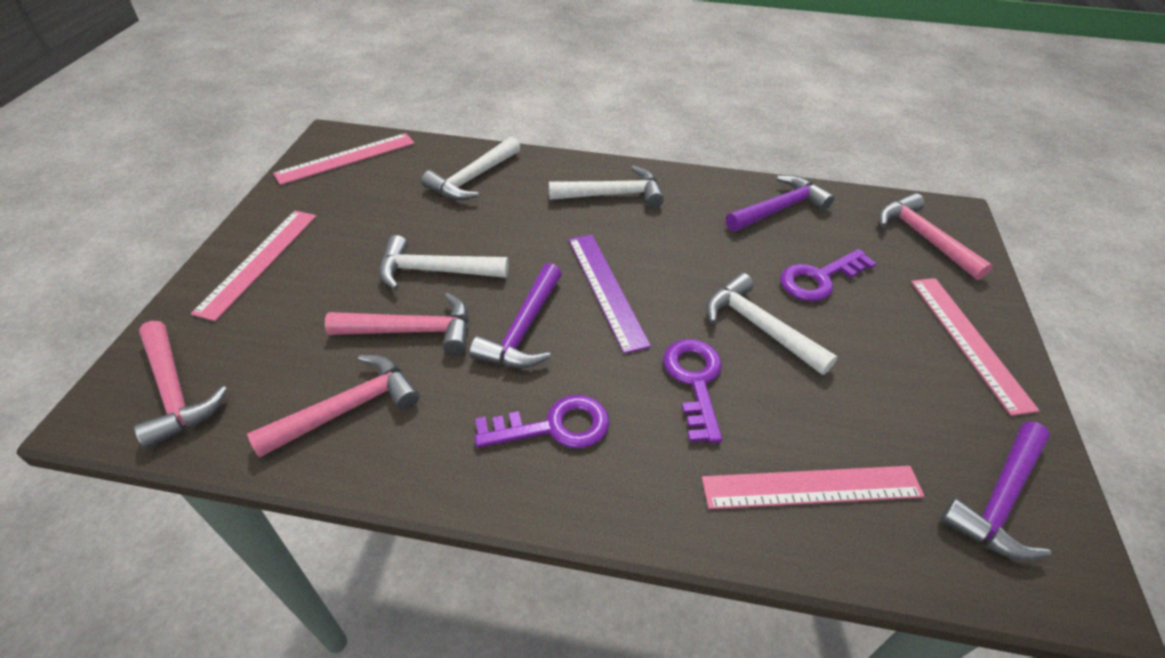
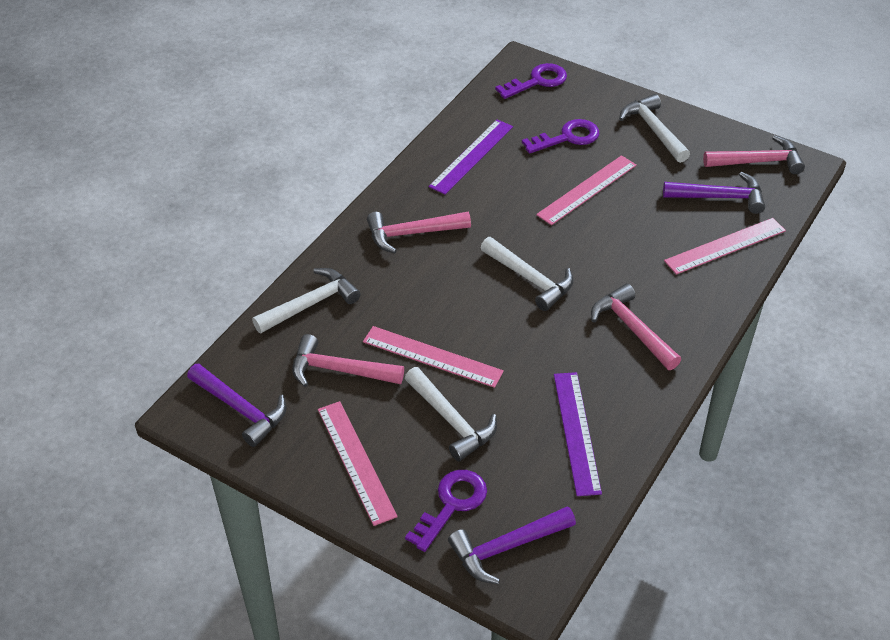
purple ruler: 1 -> 2

